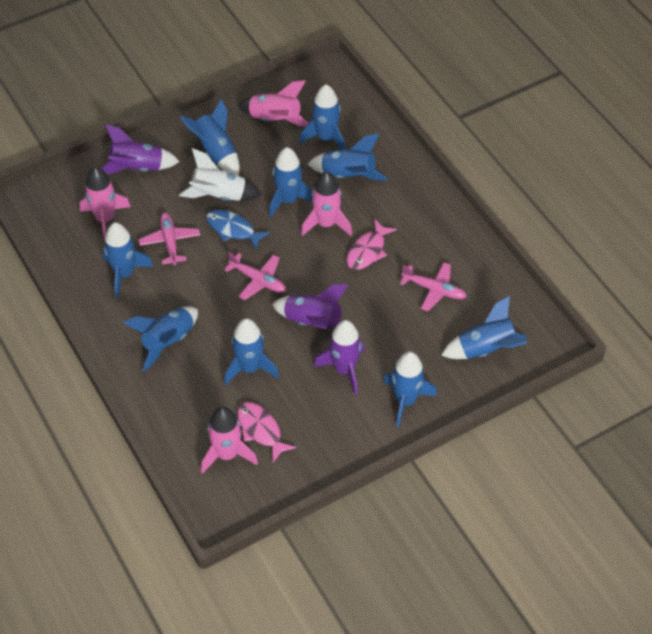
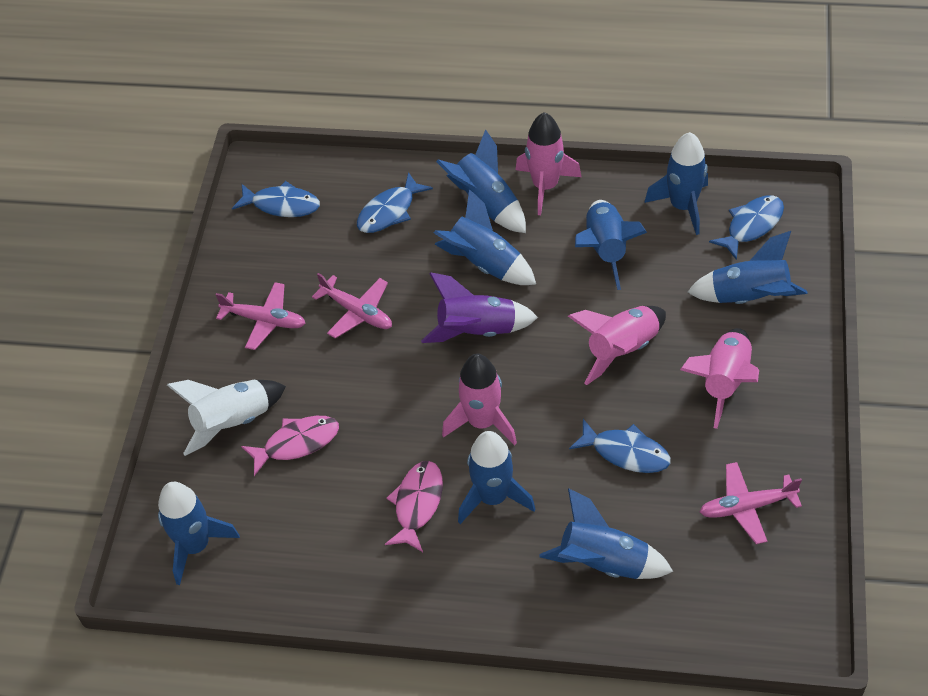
blue fish: 1 -> 4
blue rocket: 9 -> 8
purple rocket: 3 -> 1

